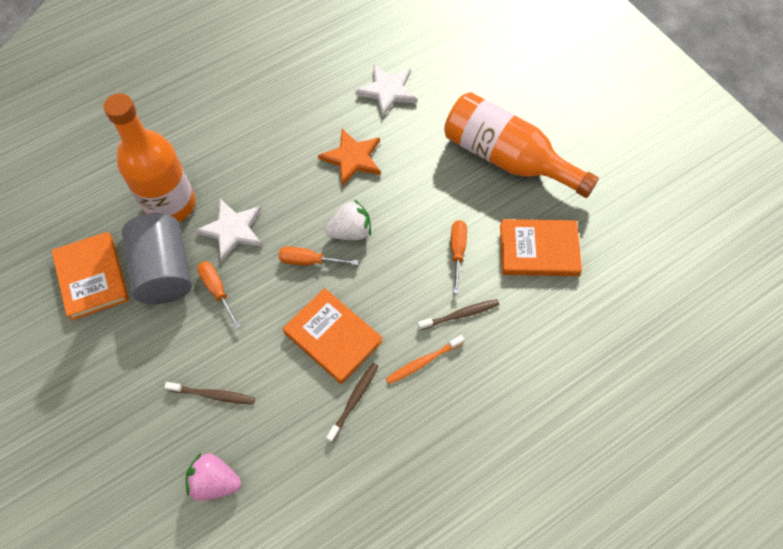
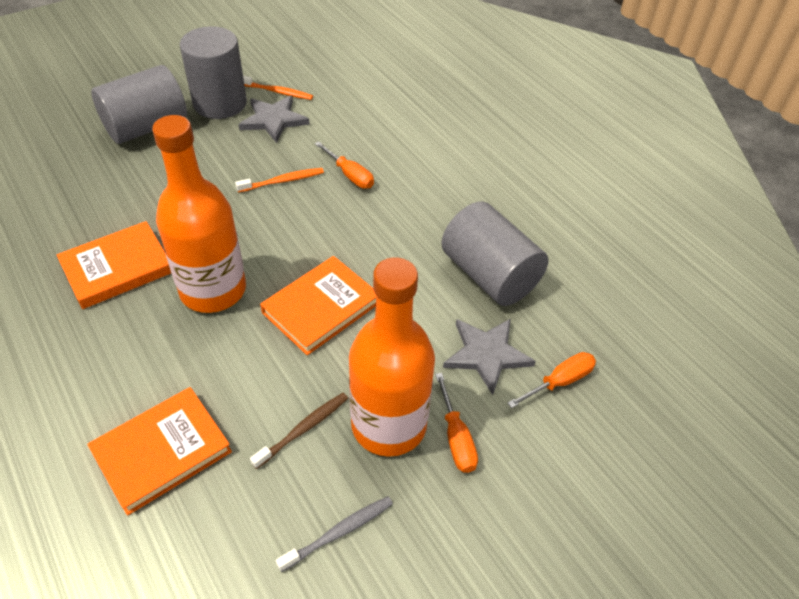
brown toothbrush: 3 -> 1
grey cylinder: 1 -> 3
grey star: 0 -> 2
grey toothbrush: 0 -> 1
orange star: 1 -> 0
orange toothbrush: 1 -> 2
pink strawberry: 1 -> 0
white star: 2 -> 0
white strawberry: 1 -> 0

